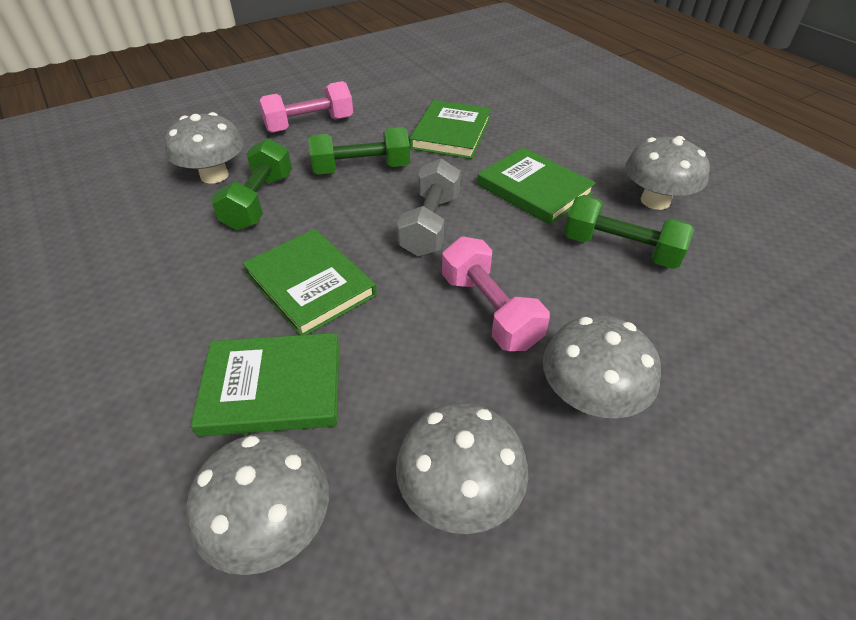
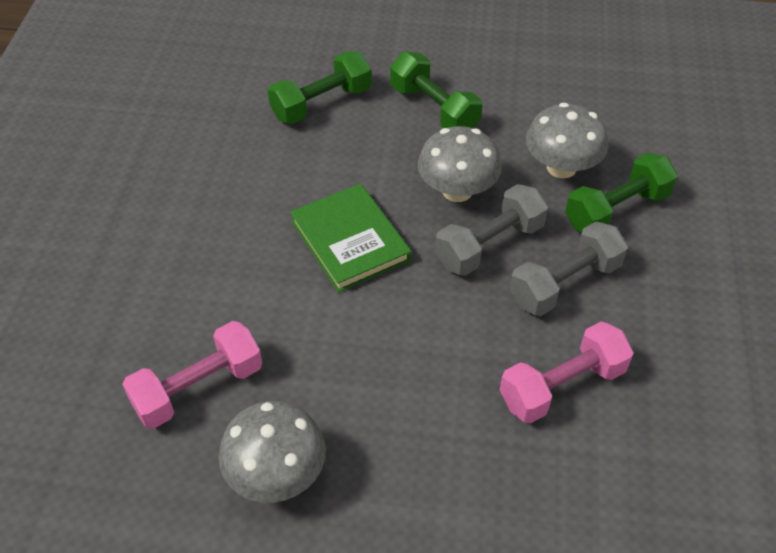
green book: 4 -> 1
grey dumbbell: 1 -> 2
grey mushroom: 5 -> 3

